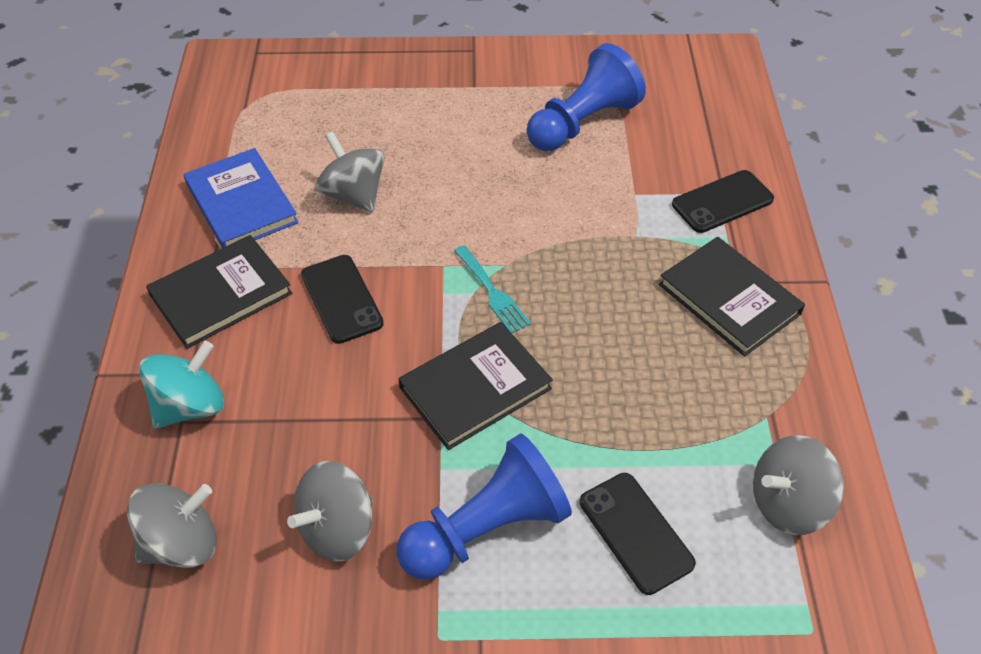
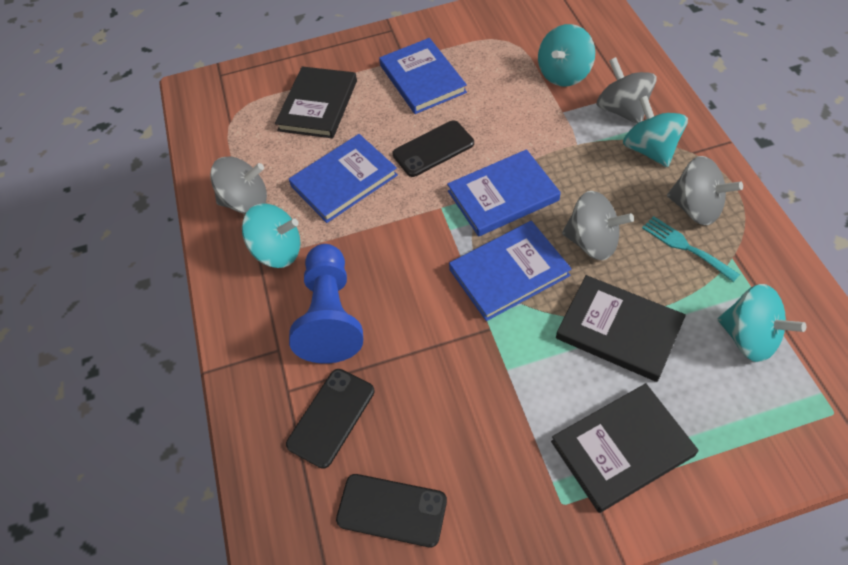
blue book: 1 -> 4
blue pawn: 2 -> 1
turquoise spinning top: 1 -> 4

